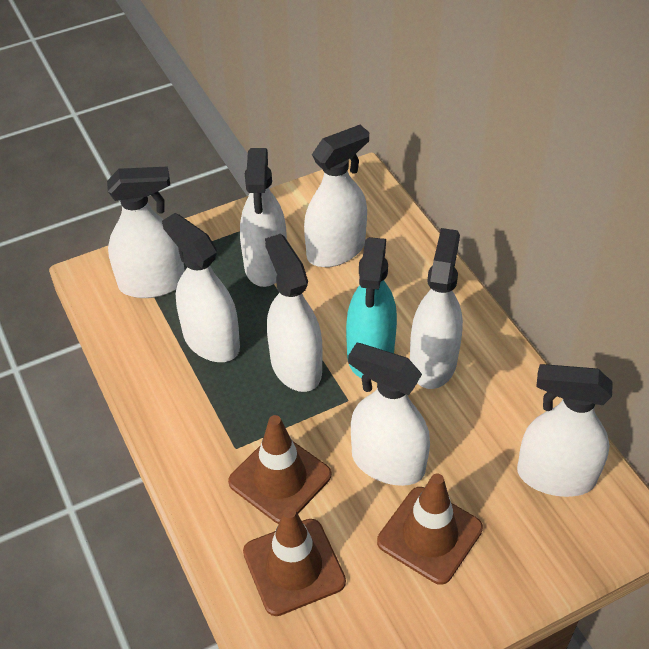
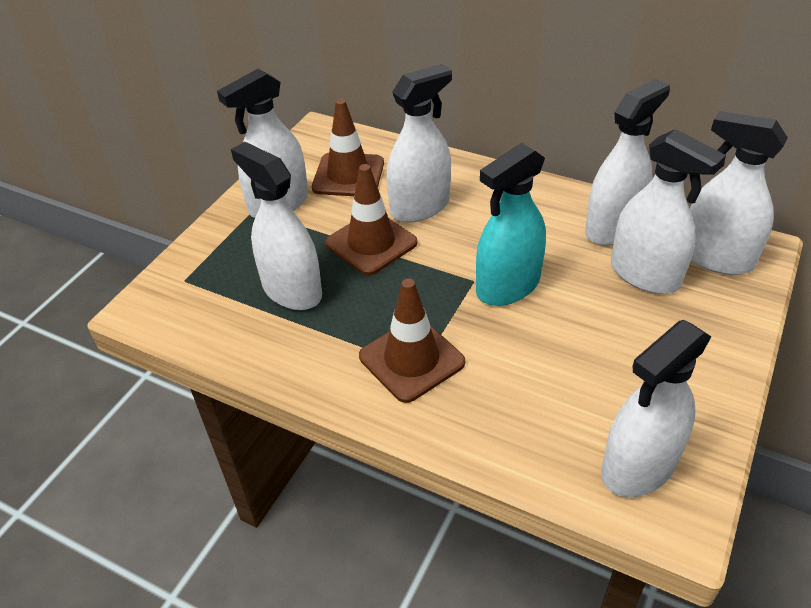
white spray bottle: 8 -> 7

